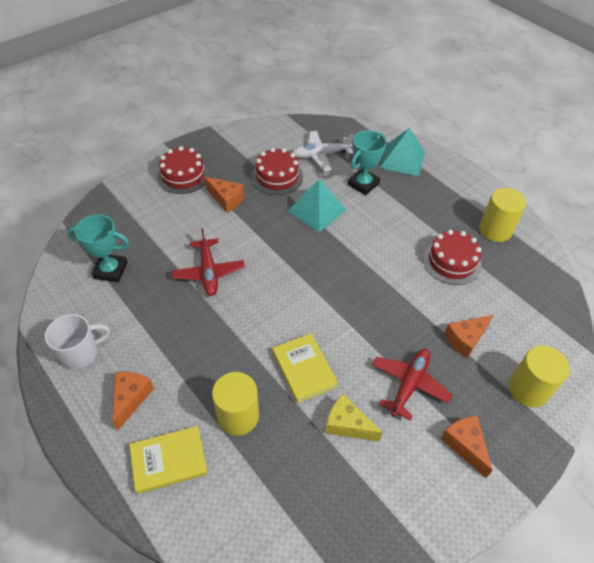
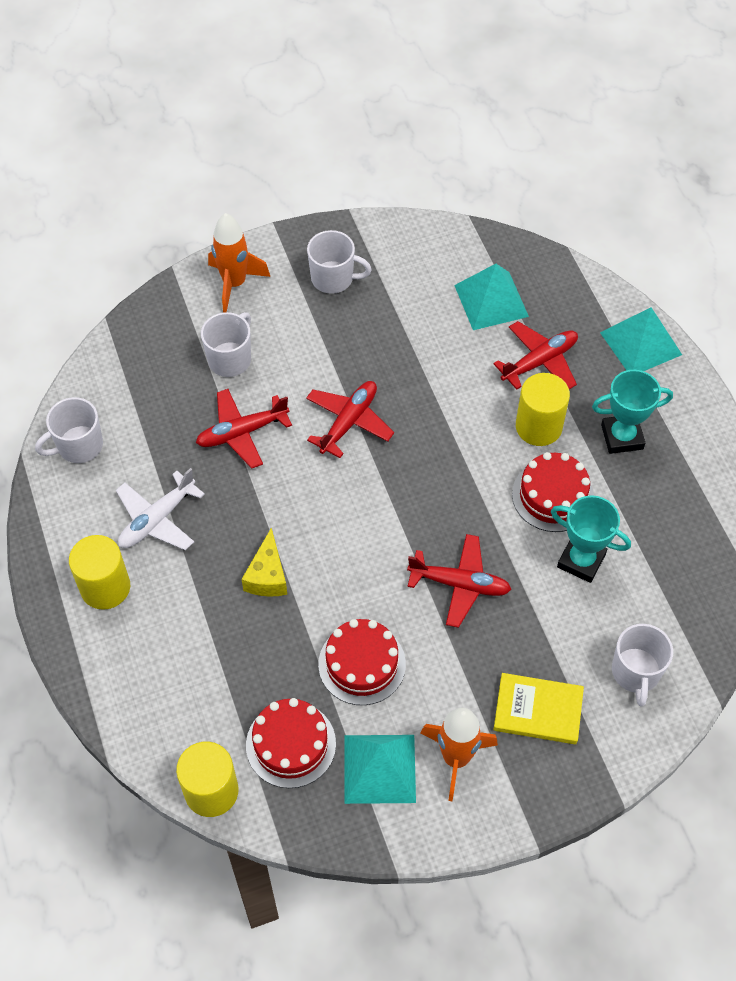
orange cheese: 4 -> 0
orange rocket: 0 -> 2
red plane: 2 -> 4
turquoise pyramid: 2 -> 3
white mug: 1 -> 4
yellow book: 2 -> 1

